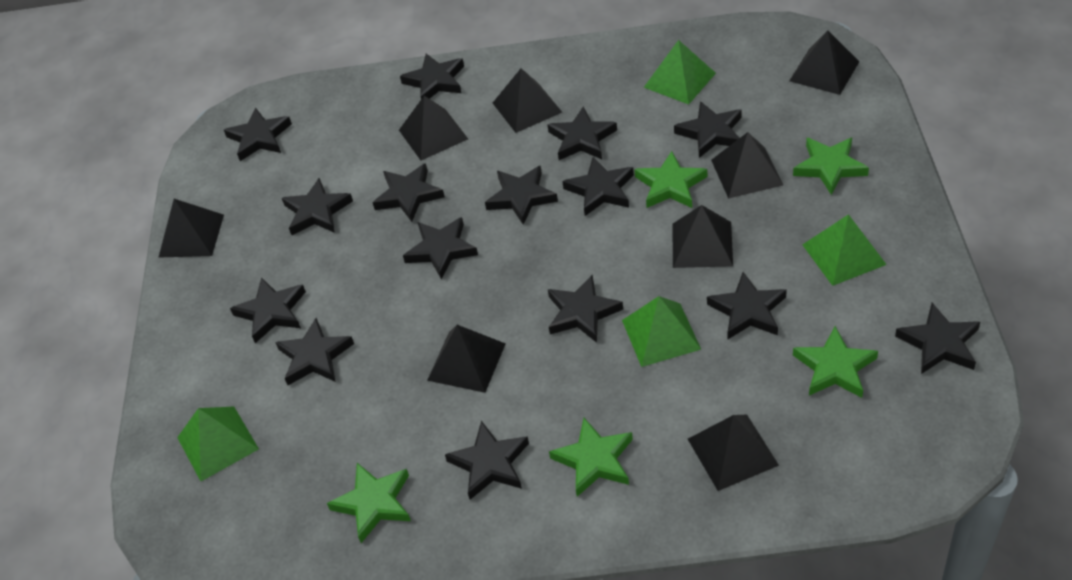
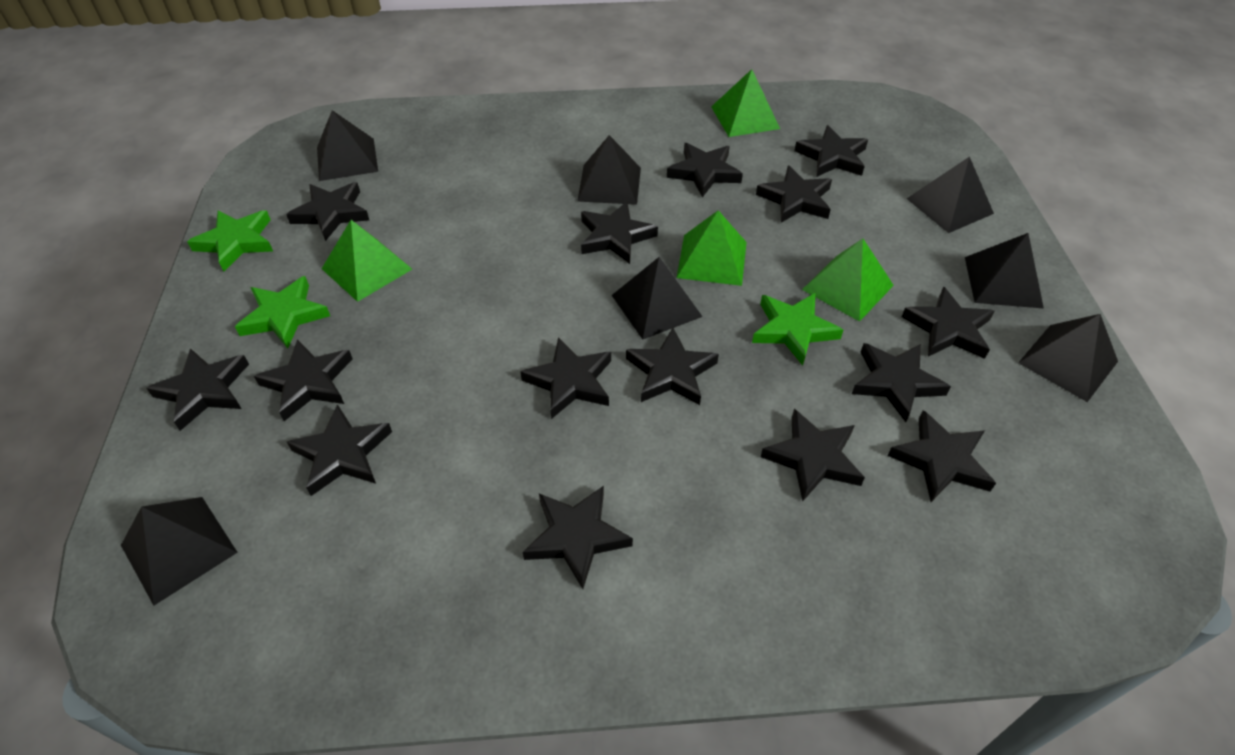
black pyramid: 8 -> 7
green star: 5 -> 3

